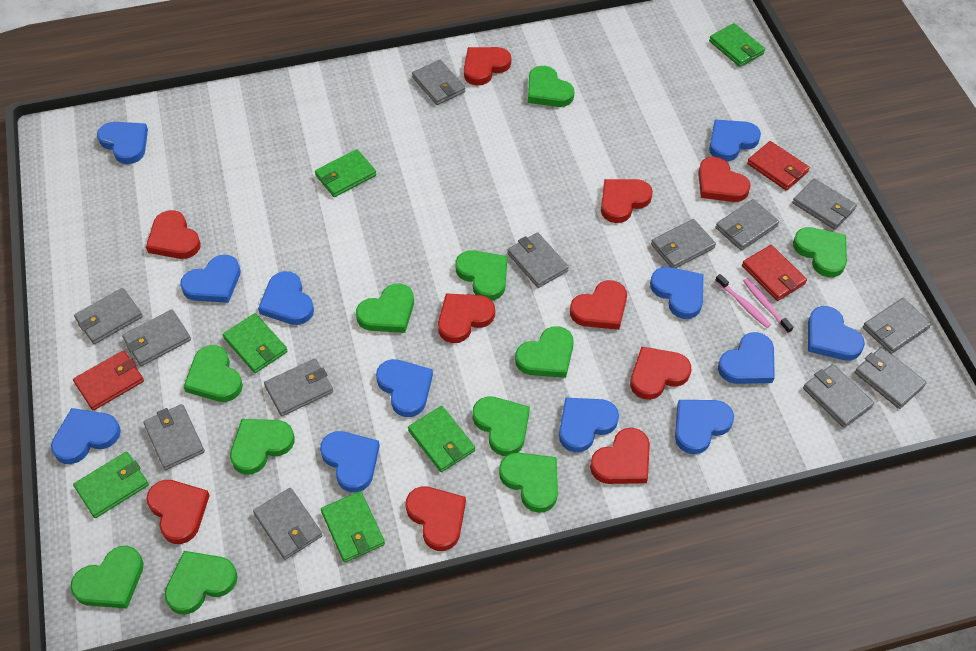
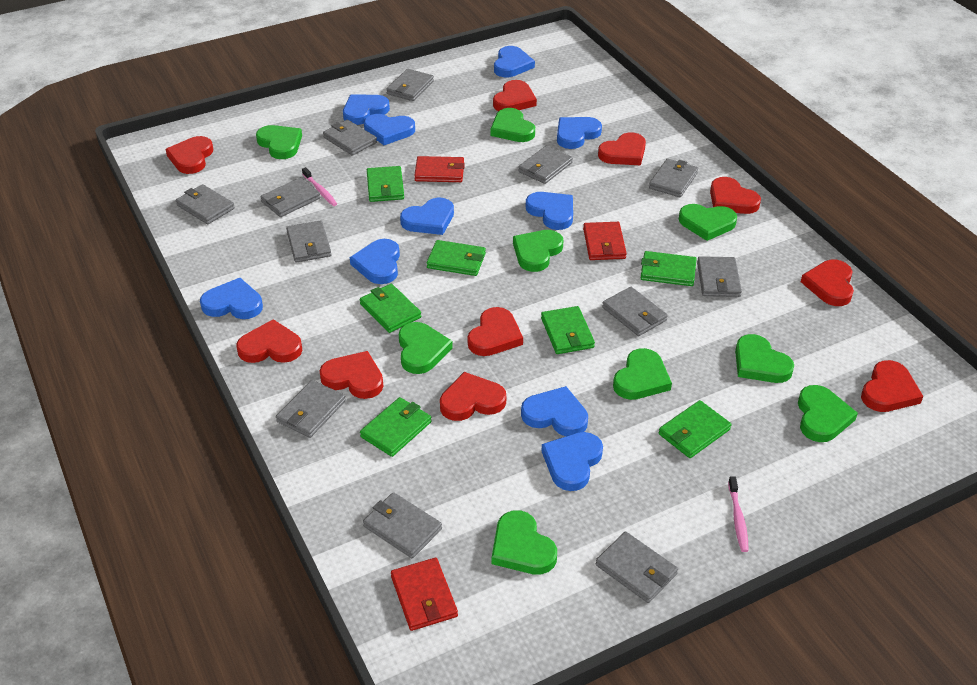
blue heart: 12 -> 10
green heart: 11 -> 9
green wallet: 6 -> 7
grey wallet: 13 -> 12

